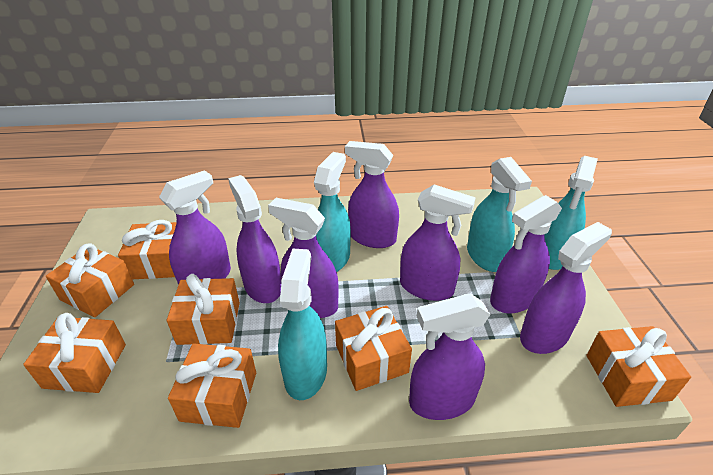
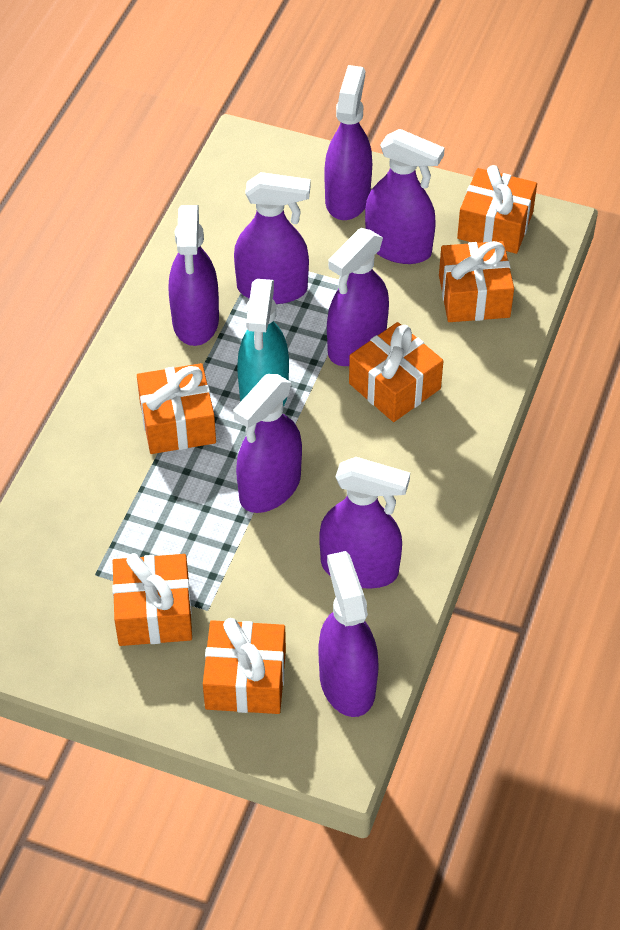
orange gift: 7 -> 6
turquoise spray bottle: 4 -> 1

